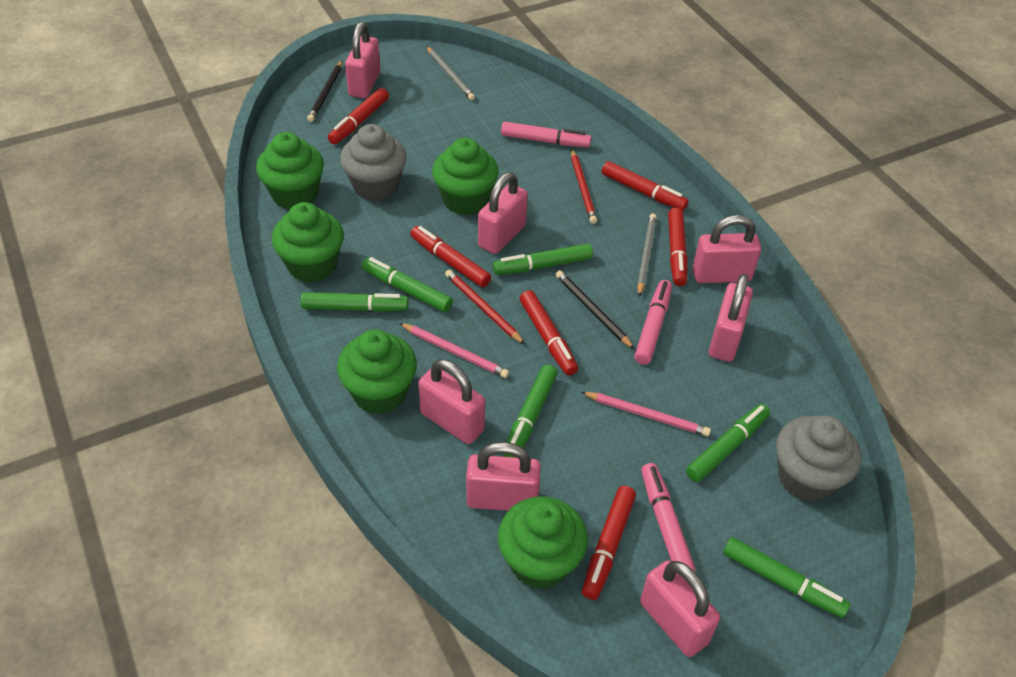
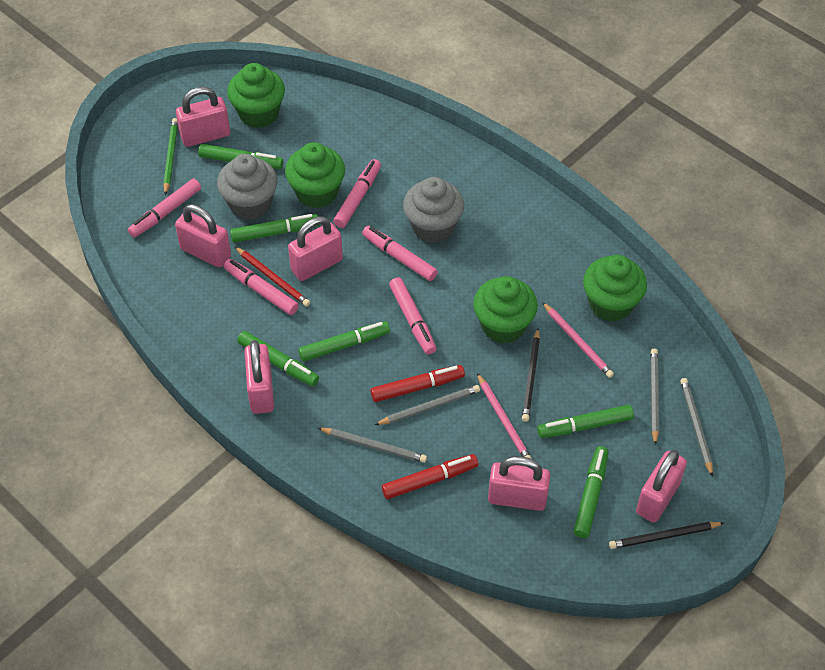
green cupcake: 5 -> 4
green pencil: 0 -> 1
grey pencil: 2 -> 4
pink marker: 3 -> 5
pink padlock: 7 -> 6
red marker: 6 -> 2
red pencil: 2 -> 1

